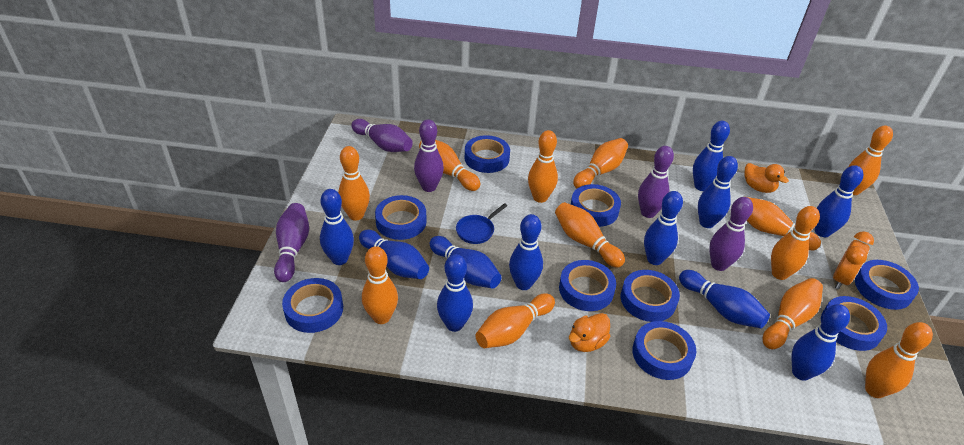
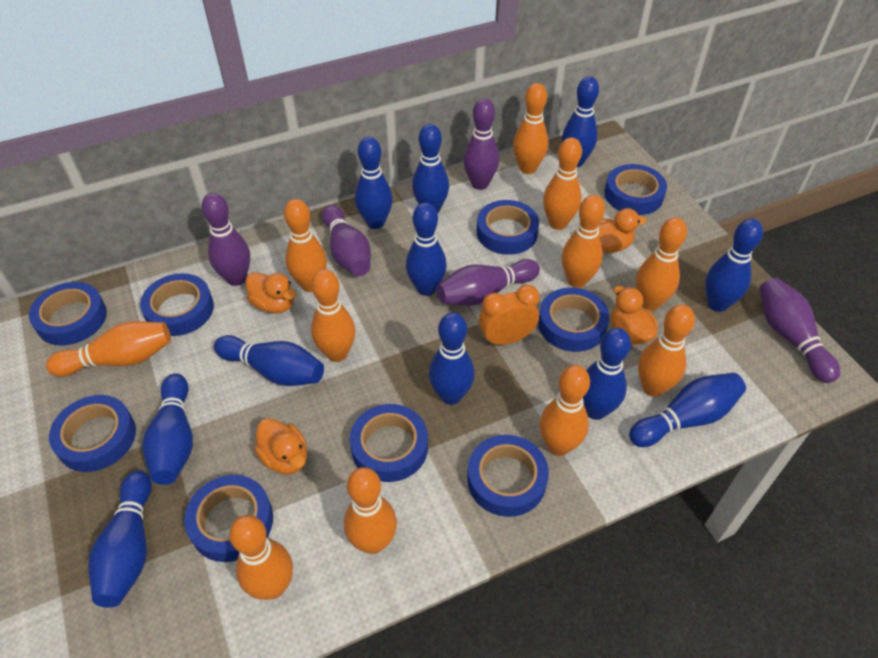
blue pan: 1 -> 0
orange bowling pin: 12 -> 11
orange duck: 2 -> 4

